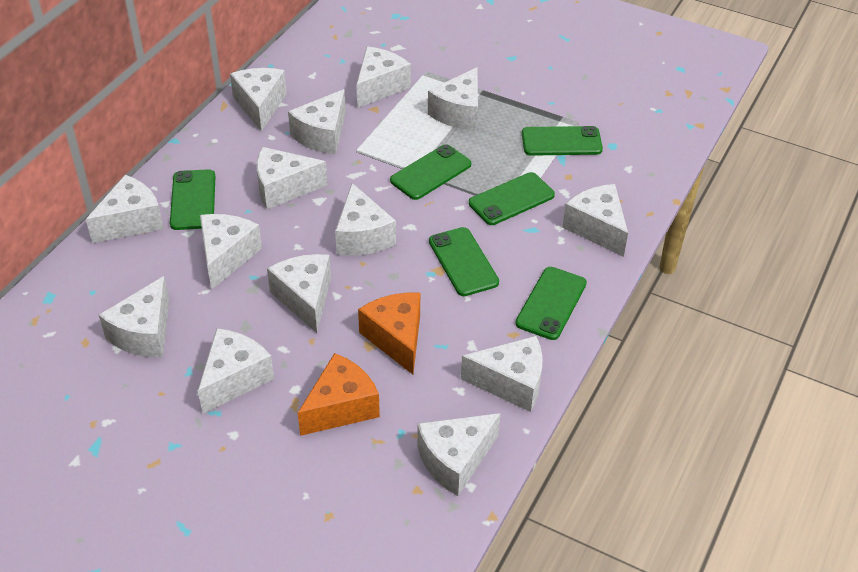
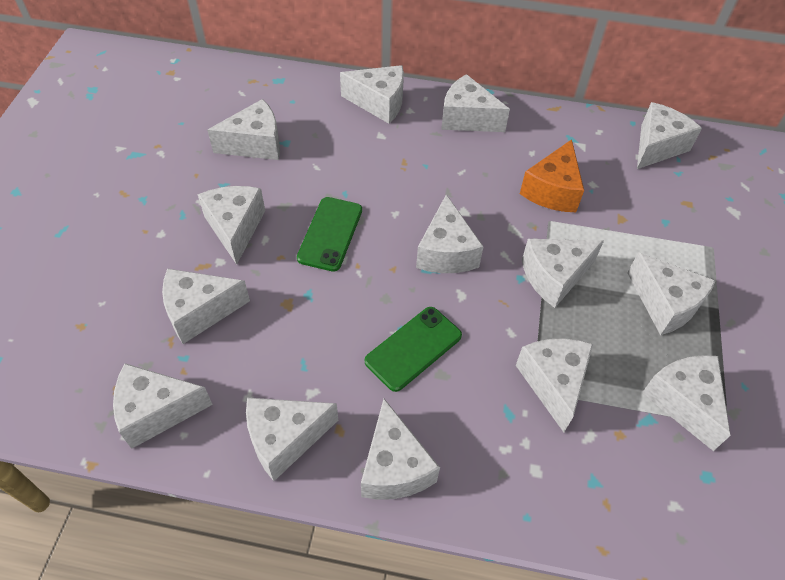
green phone: 6 -> 2
orange cheese: 2 -> 1

